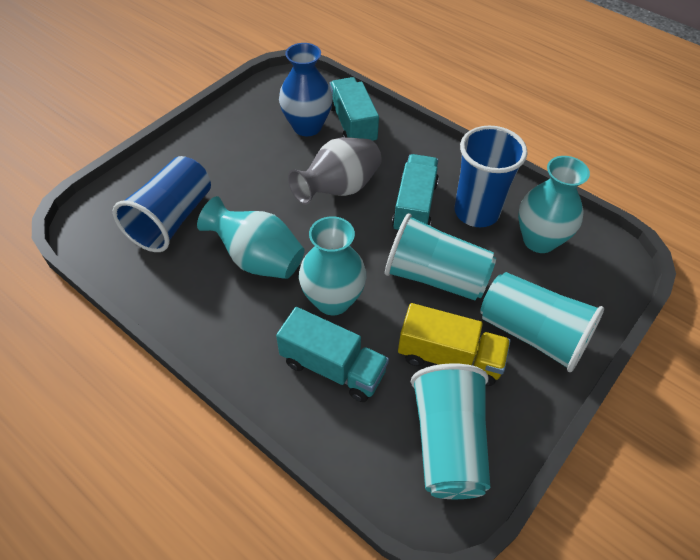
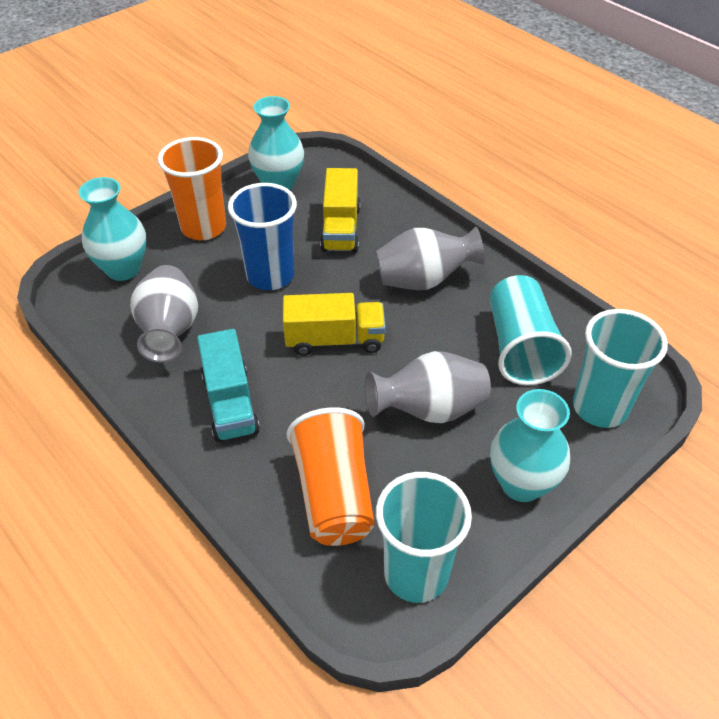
blue cup: 2 -> 1
blue vase: 1 -> 0
grey vase: 1 -> 3
orange cup: 0 -> 2
turquoise truck: 3 -> 1
yellow truck: 1 -> 2

